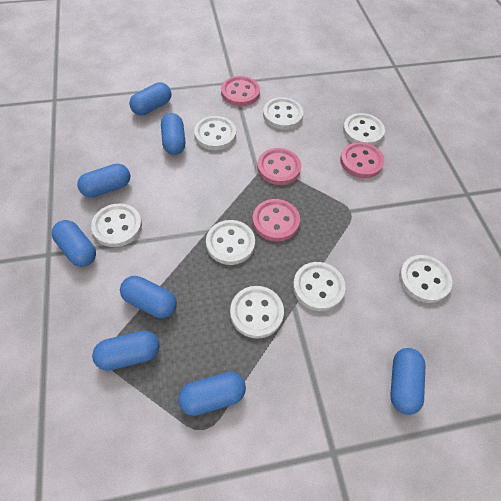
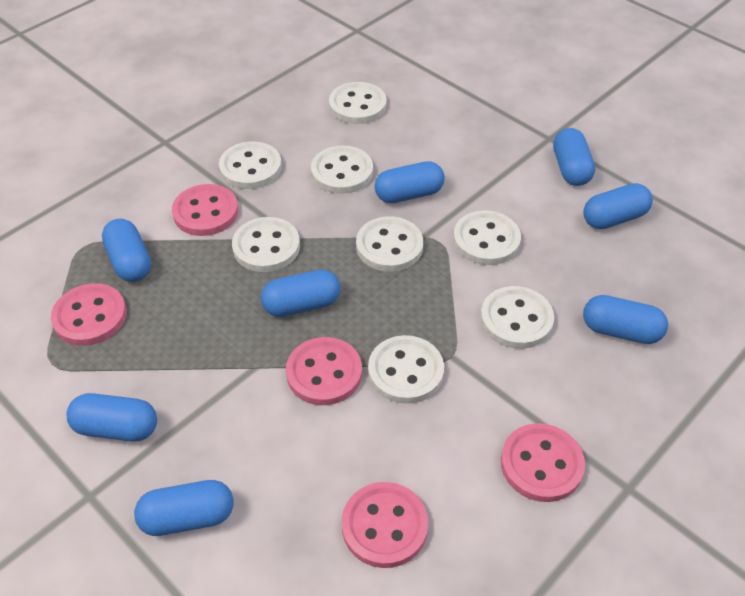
pink button: 4 -> 5

